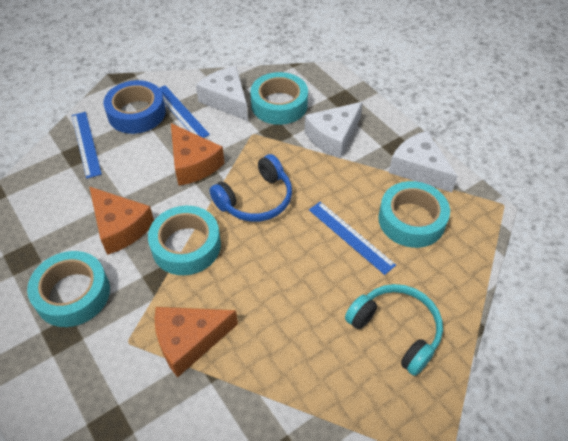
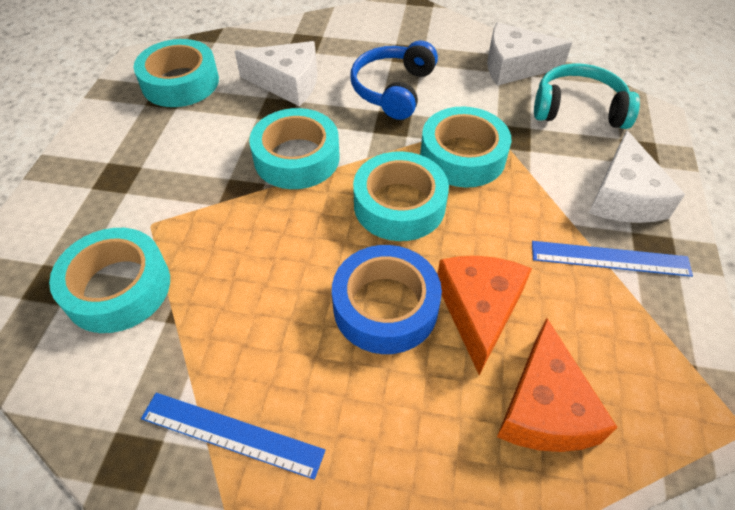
blue ruler: 3 -> 2
orange cheese: 3 -> 2
turquoise tape: 4 -> 5

